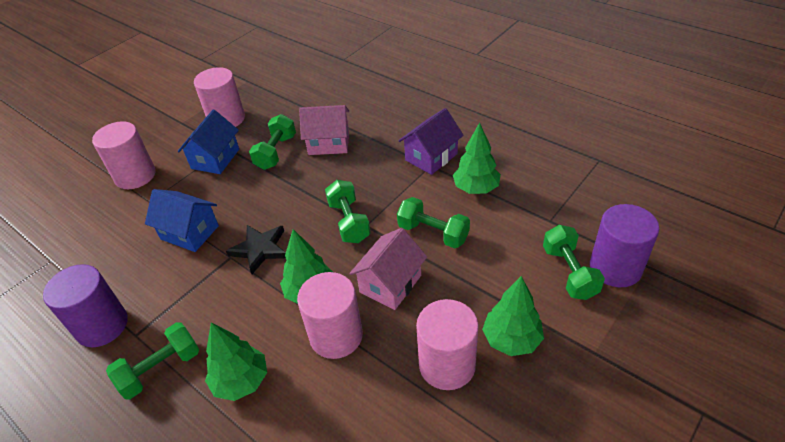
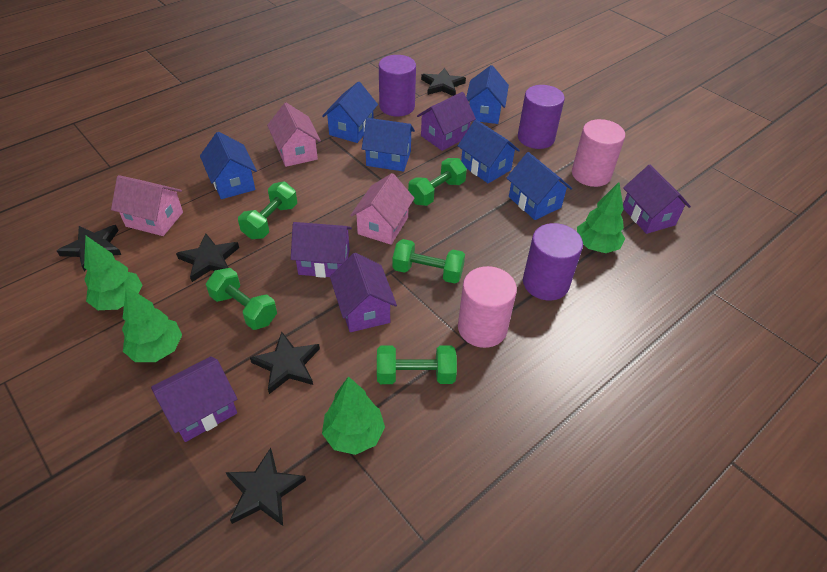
black star: 1 -> 5
blue house: 2 -> 6
pink cylinder: 4 -> 2
pink house: 2 -> 3
purple cylinder: 2 -> 3
purple house: 1 -> 5

